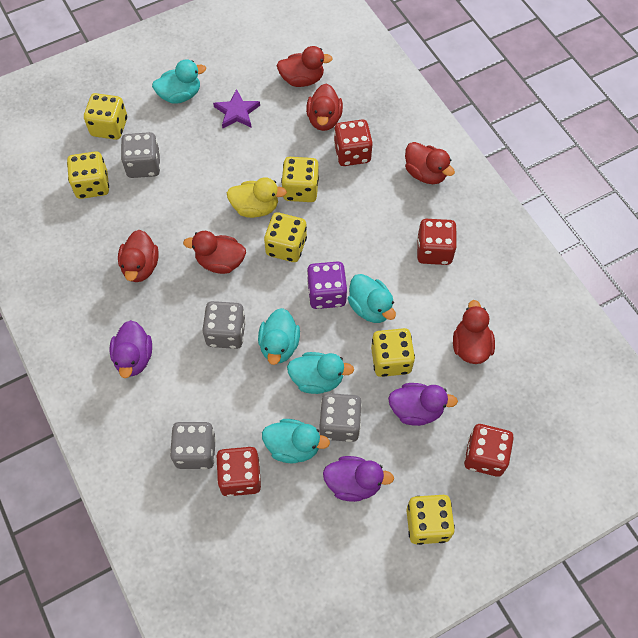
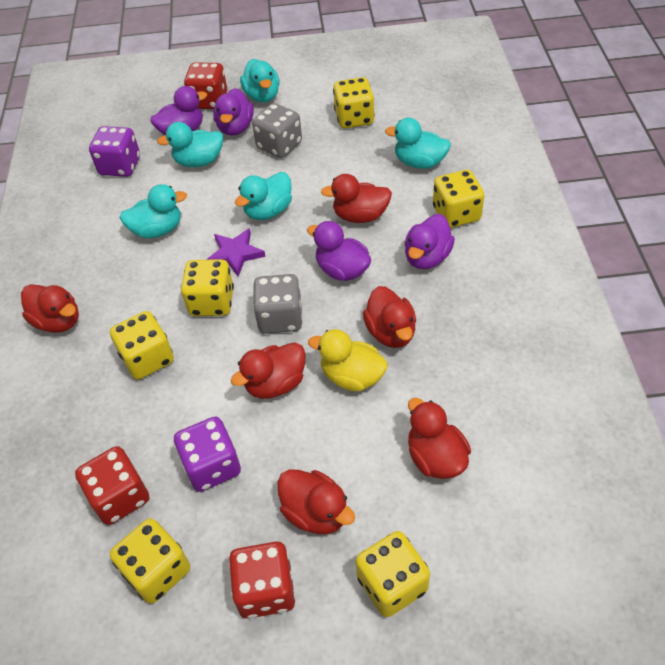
grey dice: 4 -> 2
purple dice: 1 -> 2
purple duck: 3 -> 4
red dice: 4 -> 3

